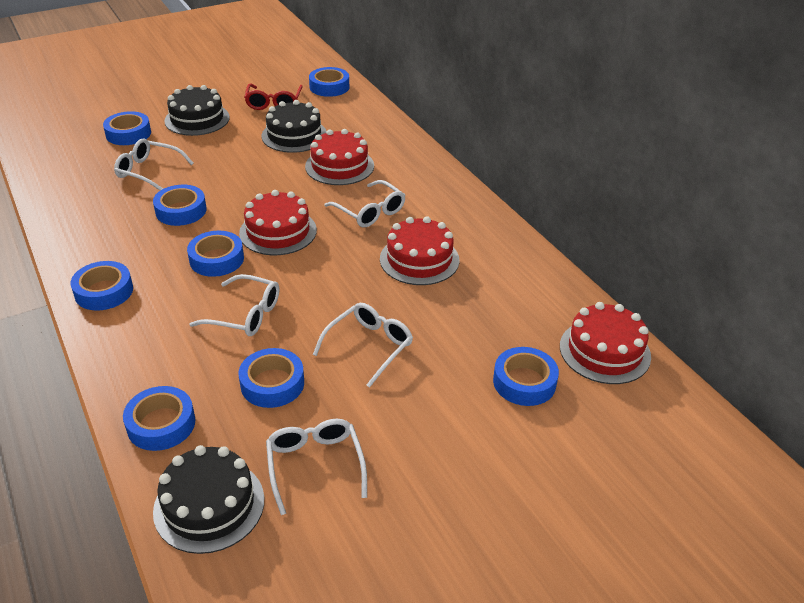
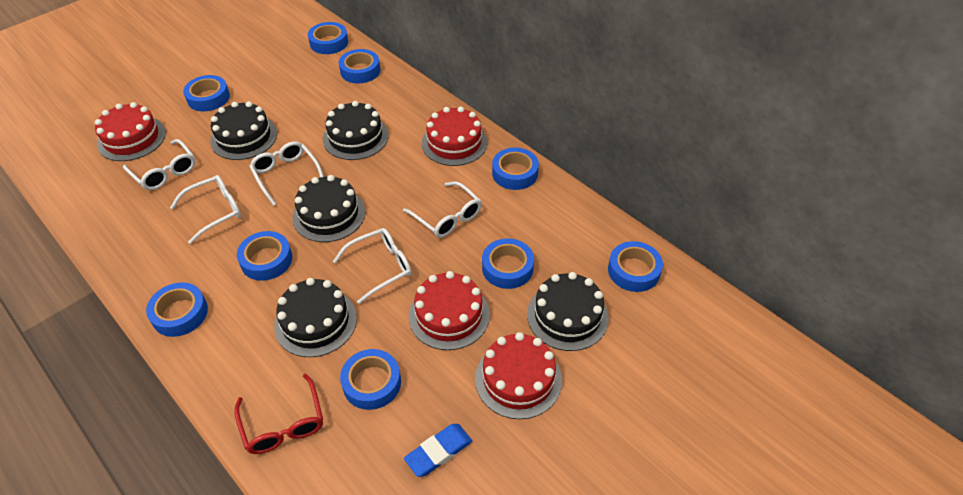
black cake: 3 -> 5
blue eraser: 0 -> 1
blue tape: 8 -> 9

